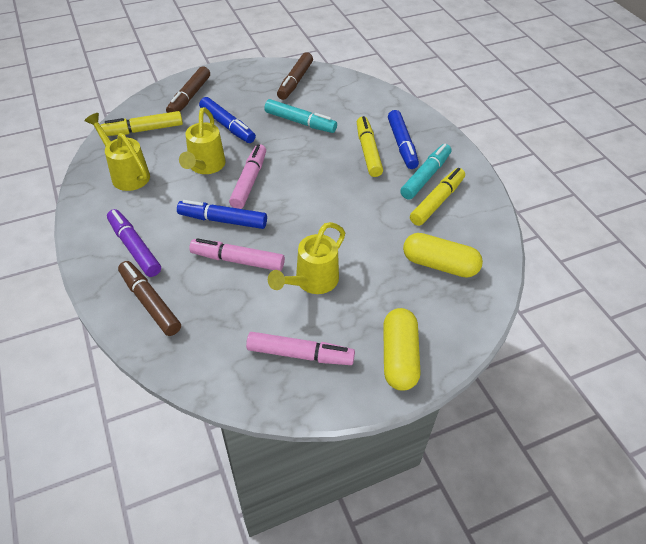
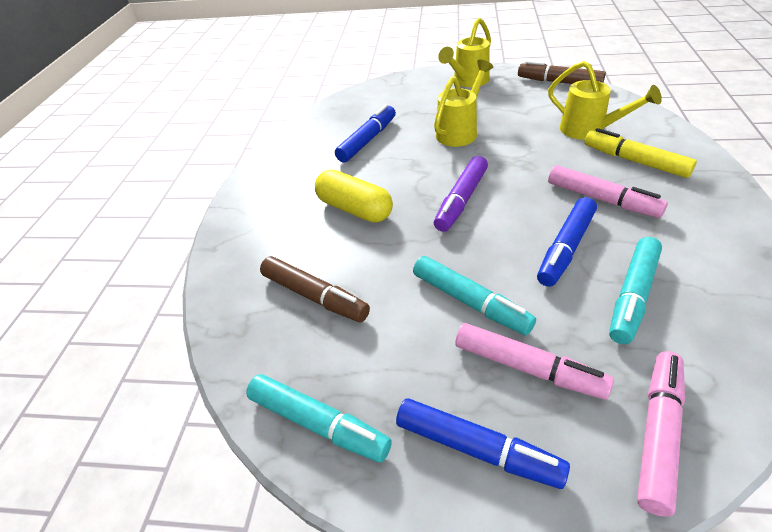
brown marker: 3 -> 2
turquoise marker: 2 -> 3
yellow capsule: 2 -> 1
yellow marker: 3 -> 1

